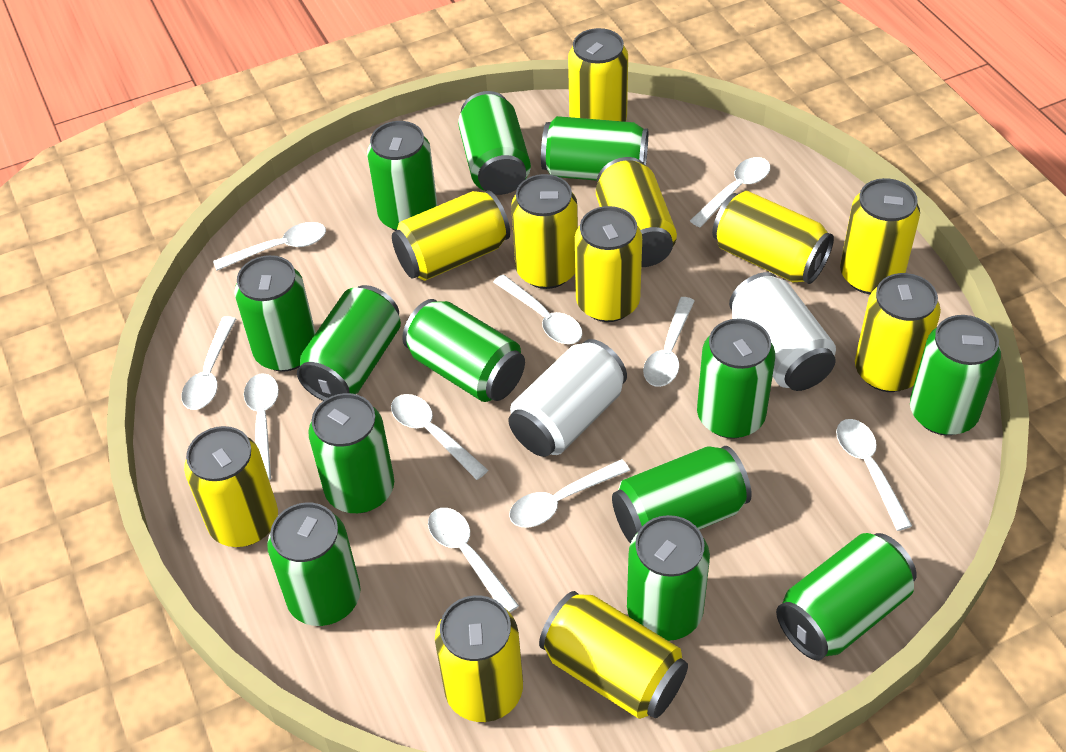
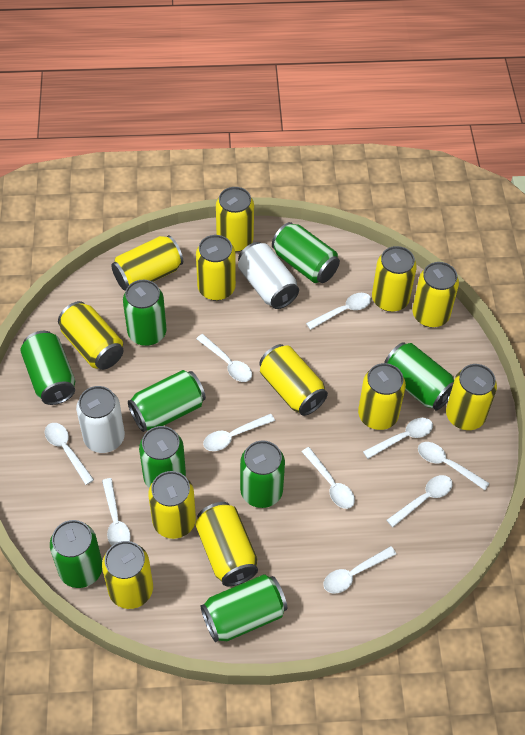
green can: 13 -> 9
yellow can: 11 -> 12

